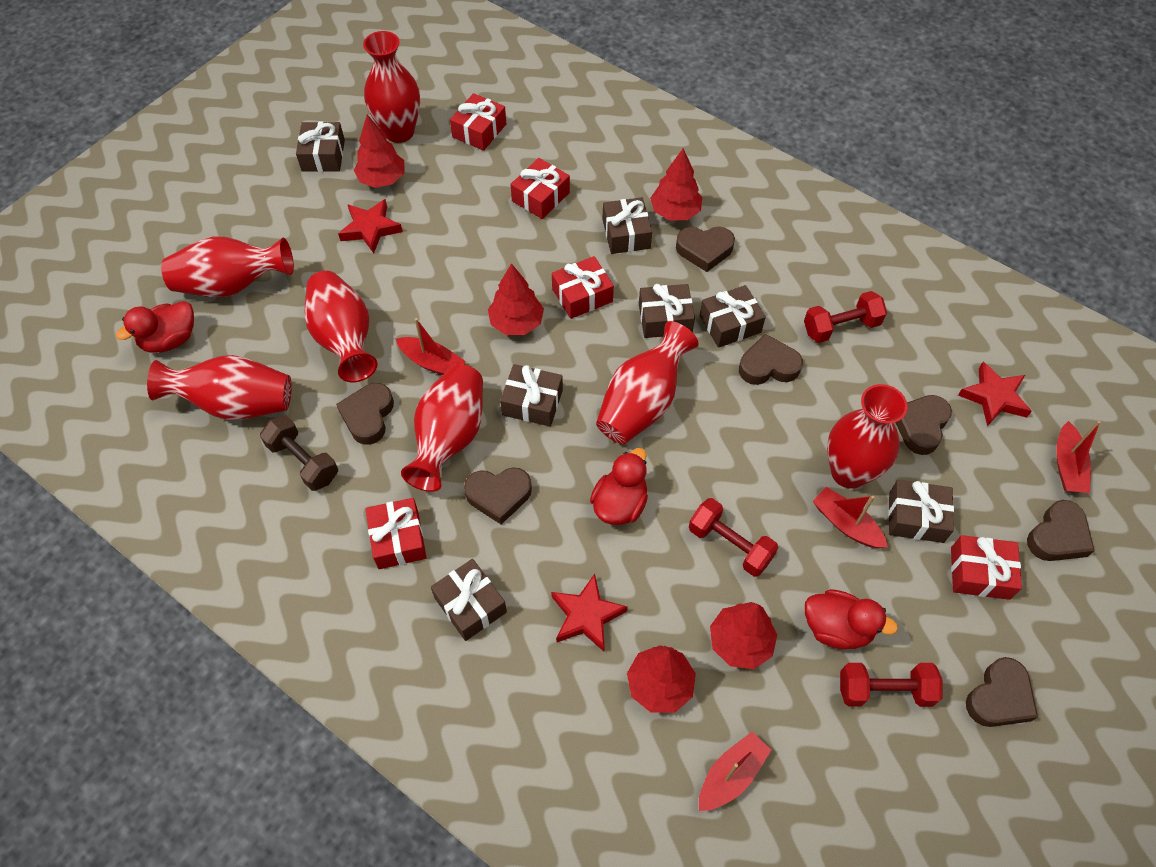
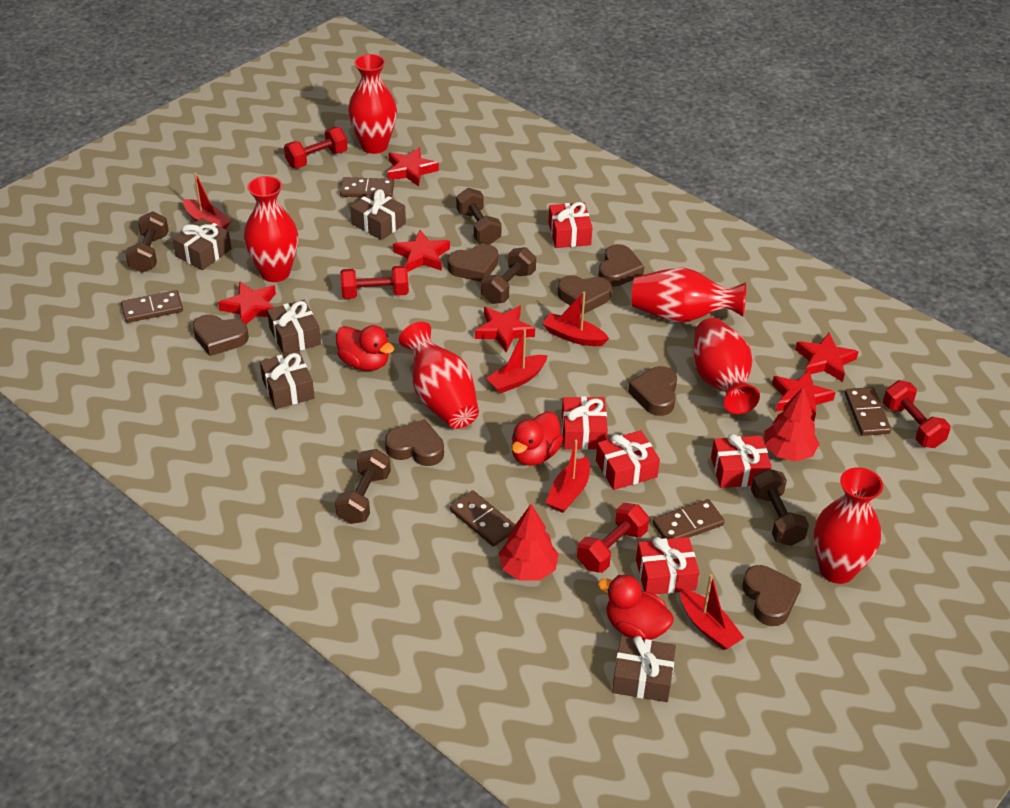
brown domino: 0 -> 5
brown dumbbell: 1 -> 5
brown gift: 7 -> 5
red boat: 4 -> 5
red dumbbell: 3 -> 4
red star: 3 -> 6
red tree: 5 -> 2
red vase: 7 -> 6

